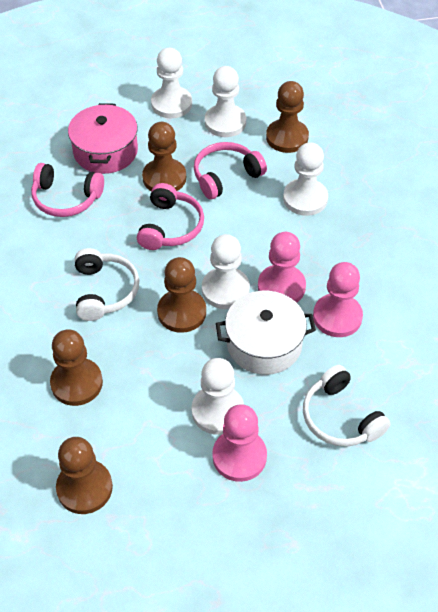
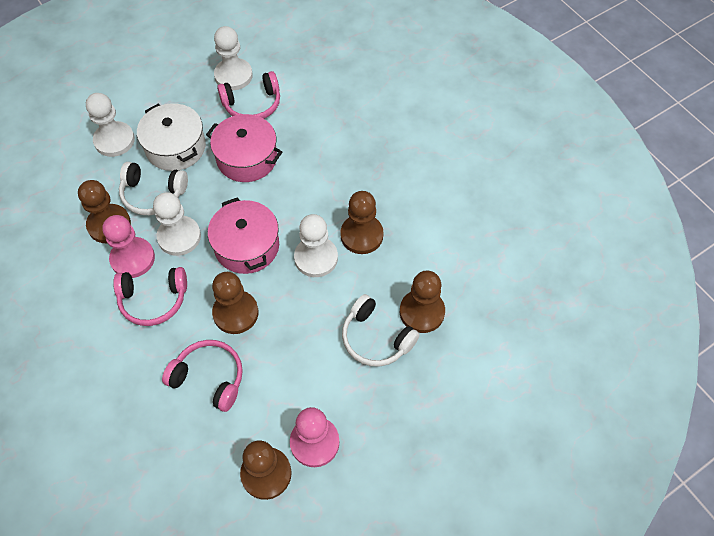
pink pawn: 3 -> 2
pink pot: 1 -> 2
white pawn: 5 -> 4

